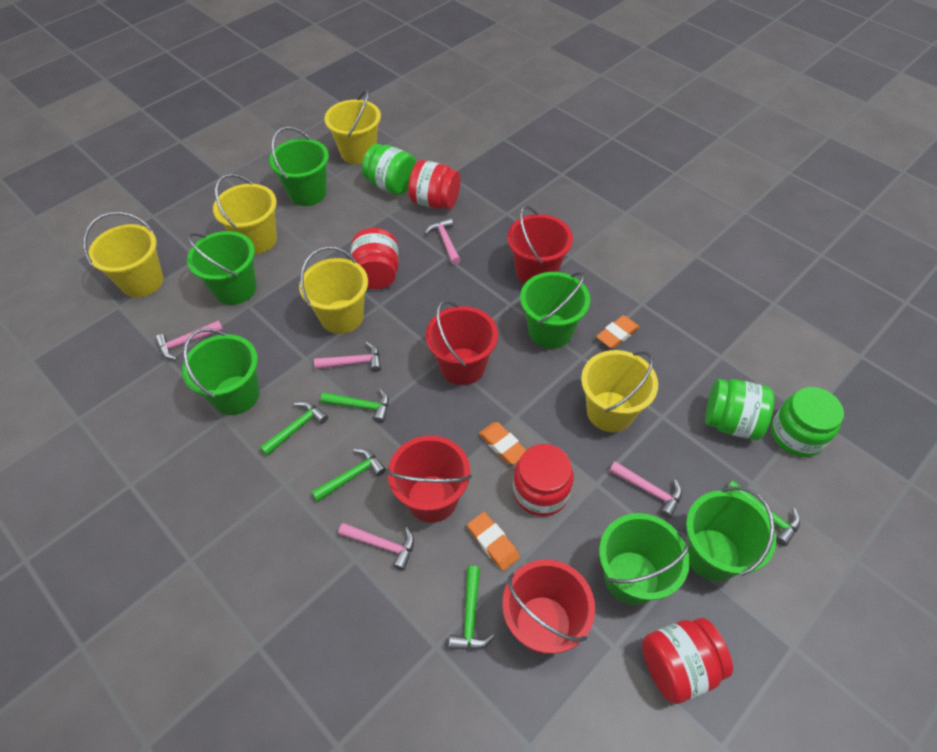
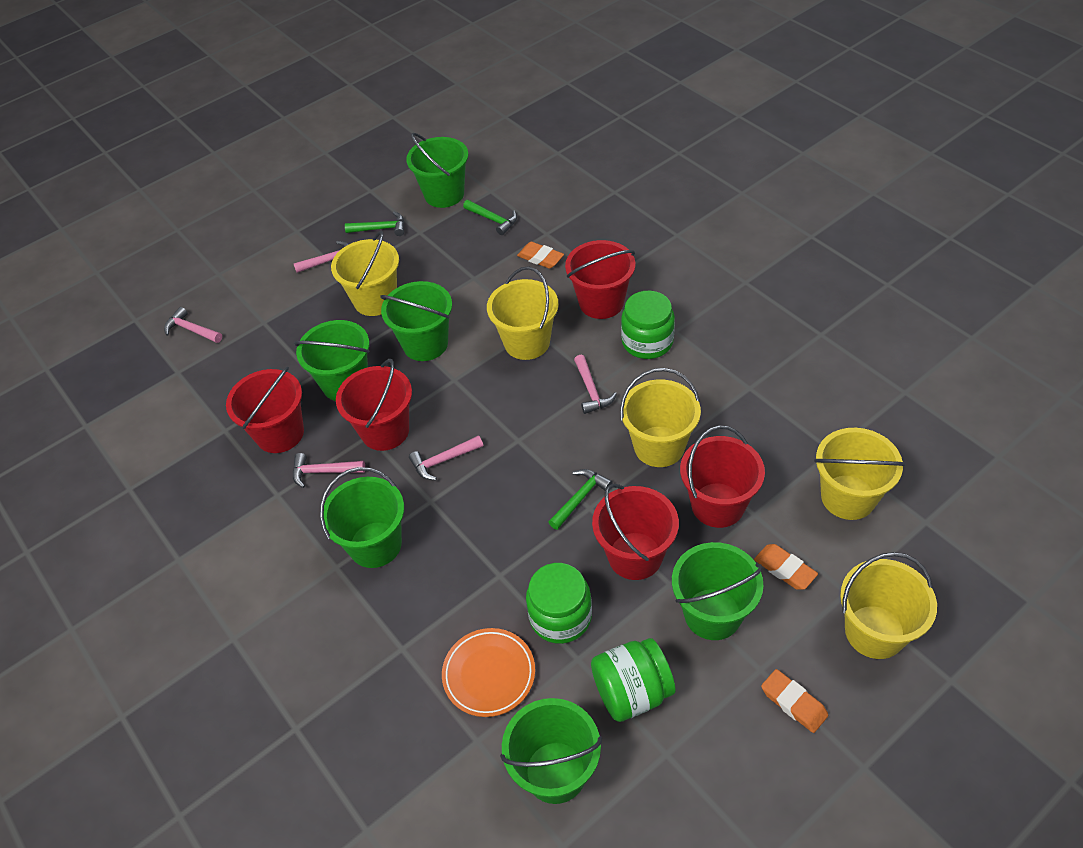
green hammer: 5 -> 3
orange plate: 0 -> 1
red bucket: 4 -> 5
red jar: 4 -> 0

